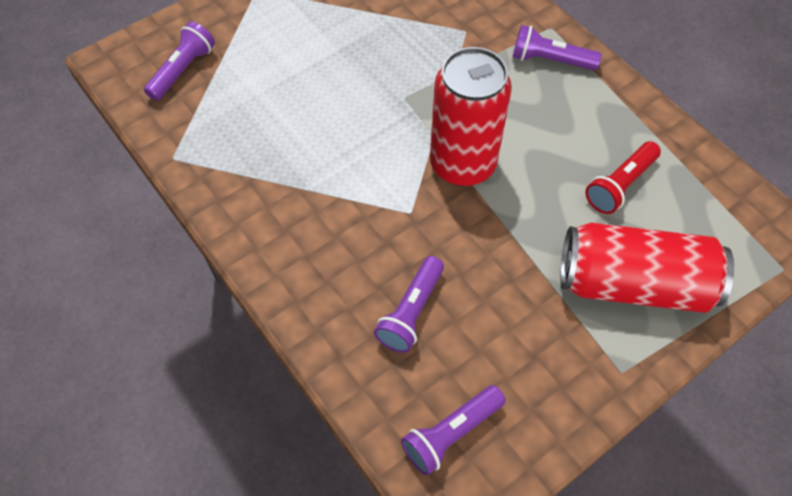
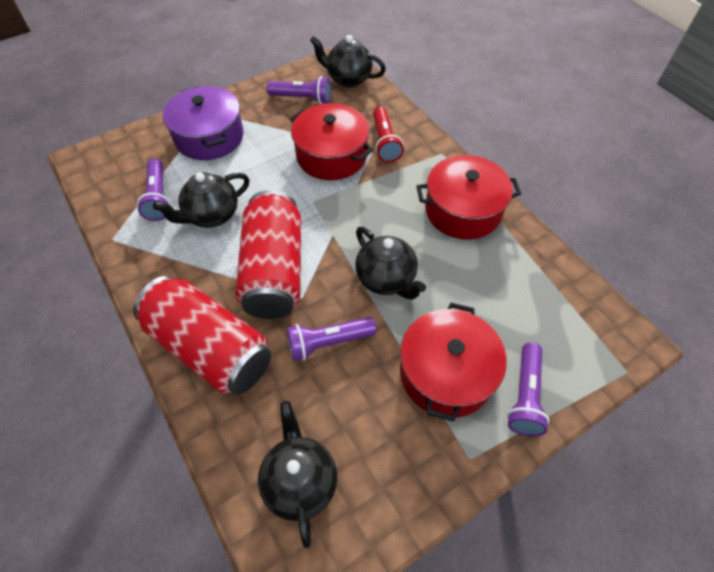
black teapot: 0 -> 4
purple pot: 0 -> 1
red pot: 0 -> 3

